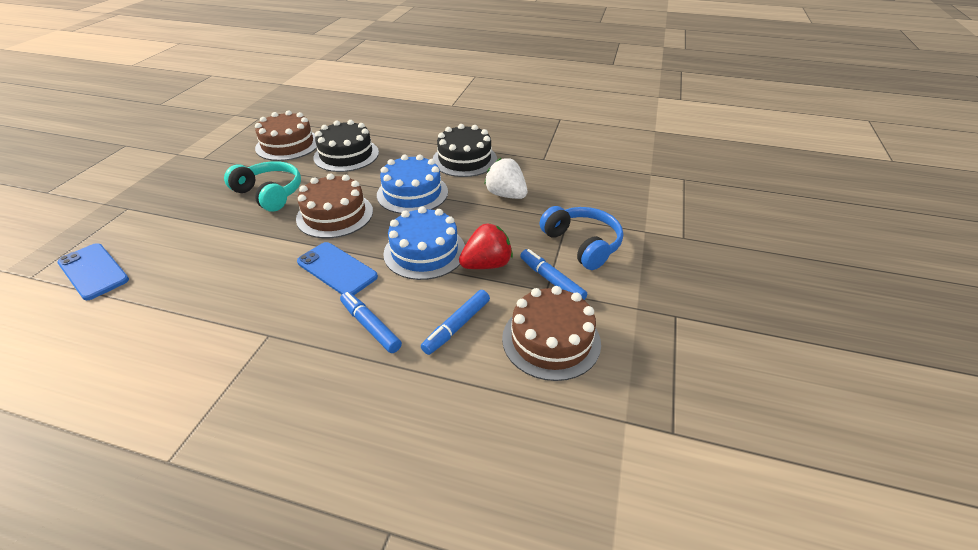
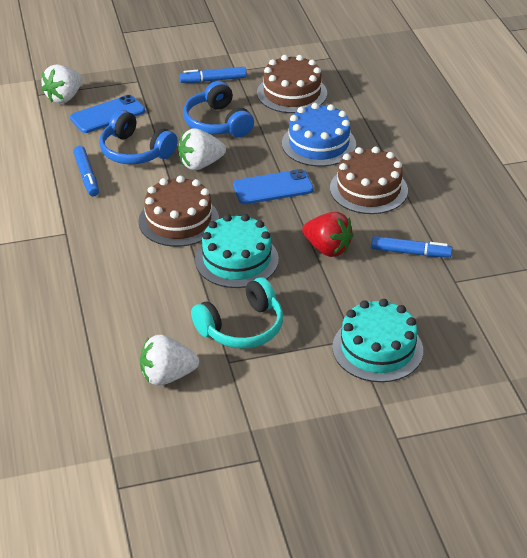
black cake: 2 -> 0
blue cake: 2 -> 1
blue headphones: 1 -> 2
turquoise cake: 0 -> 2
white strawberry: 1 -> 3

